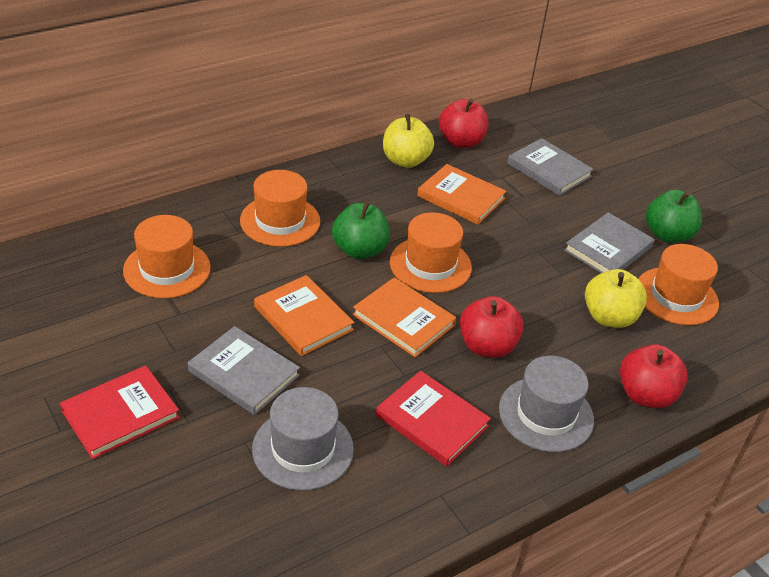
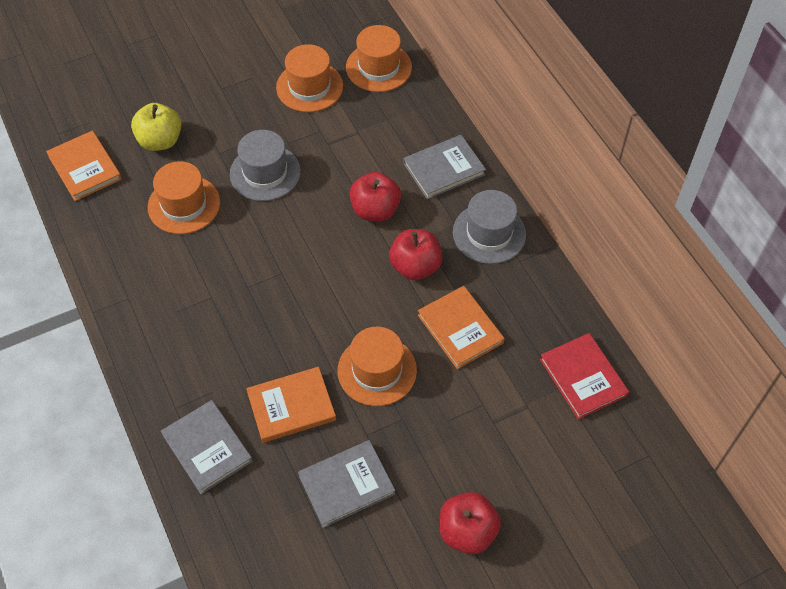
green apple: 2 -> 0
red book: 2 -> 1
yellow apple: 2 -> 1

